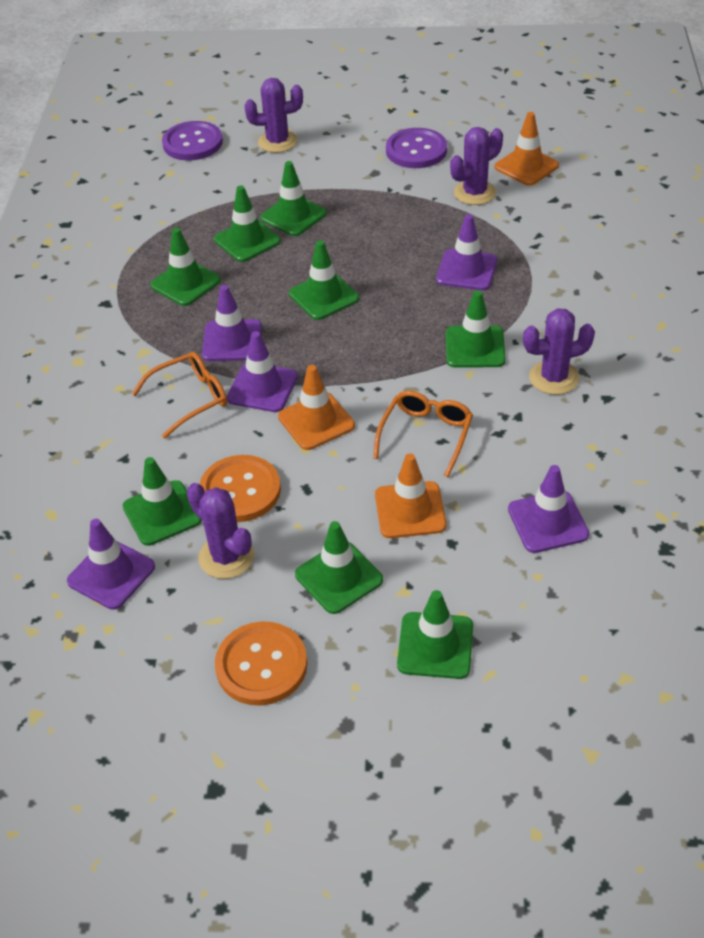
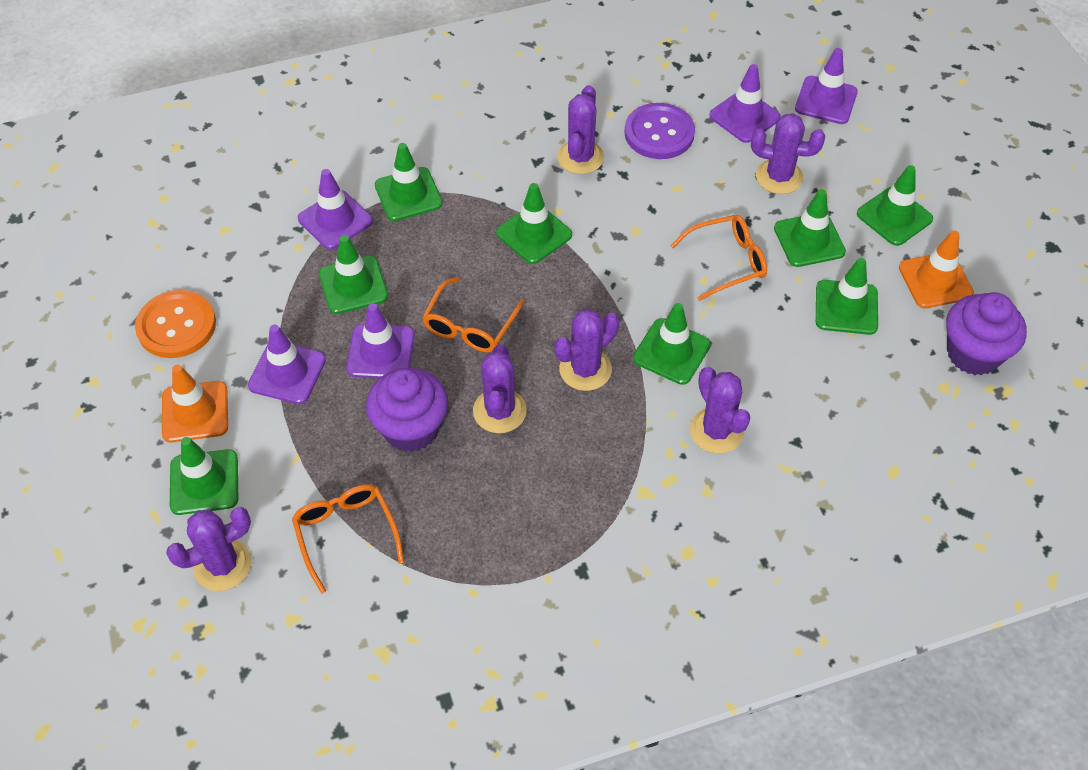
orange button: 2 -> 1
orange glasses: 2 -> 3
orange traffic cone: 3 -> 2
purple button: 2 -> 1
purple cactus: 4 -> 6
purple cupcake: 0 -> 2

